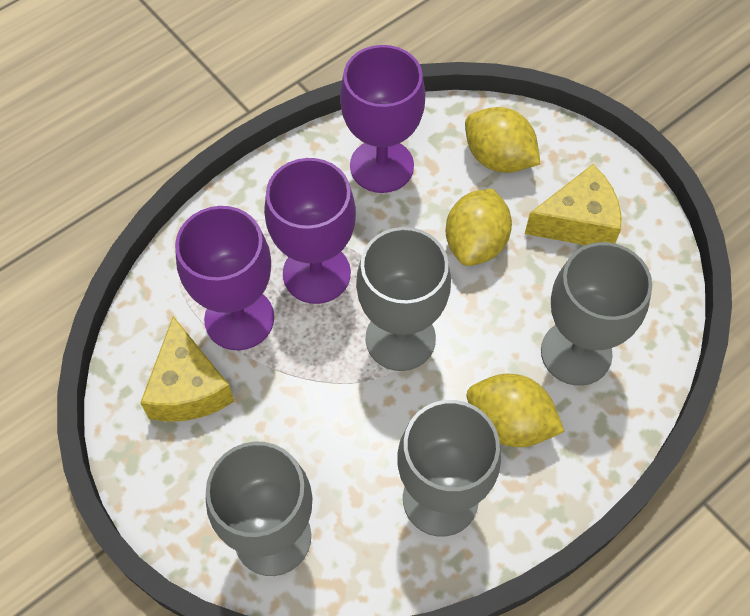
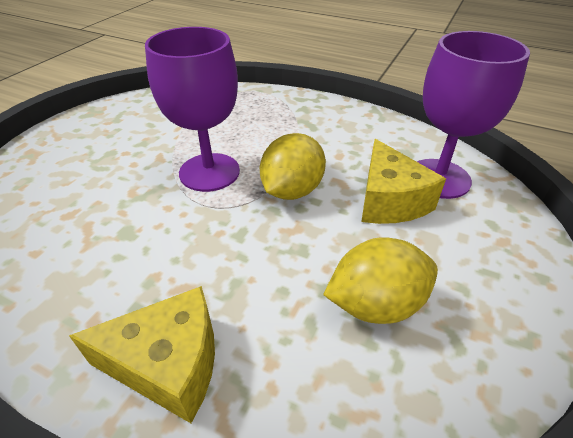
grey goblet: 4 -> 0
purple goblet: 3 -> 2
yellow lemon: 3 -> 2

